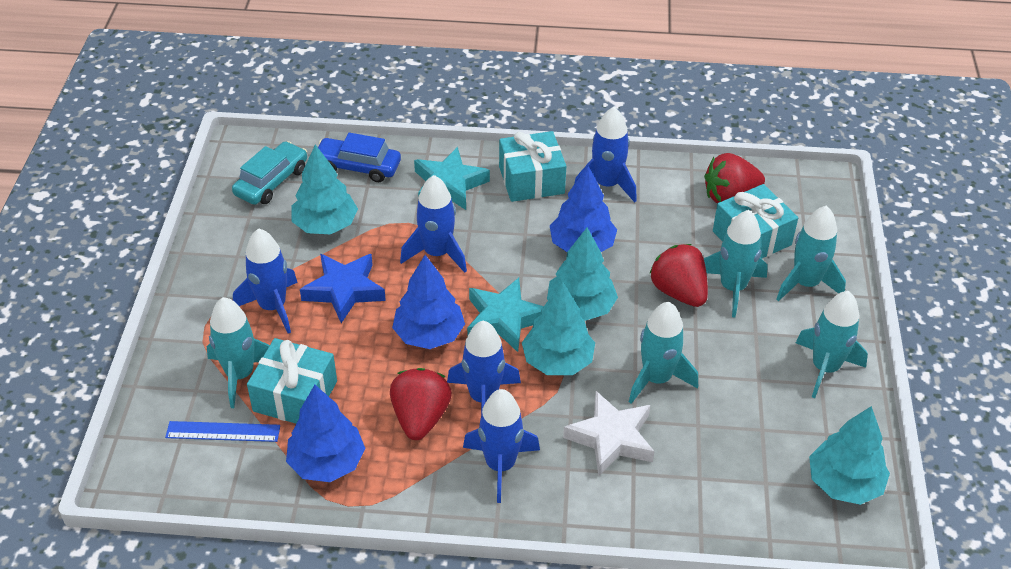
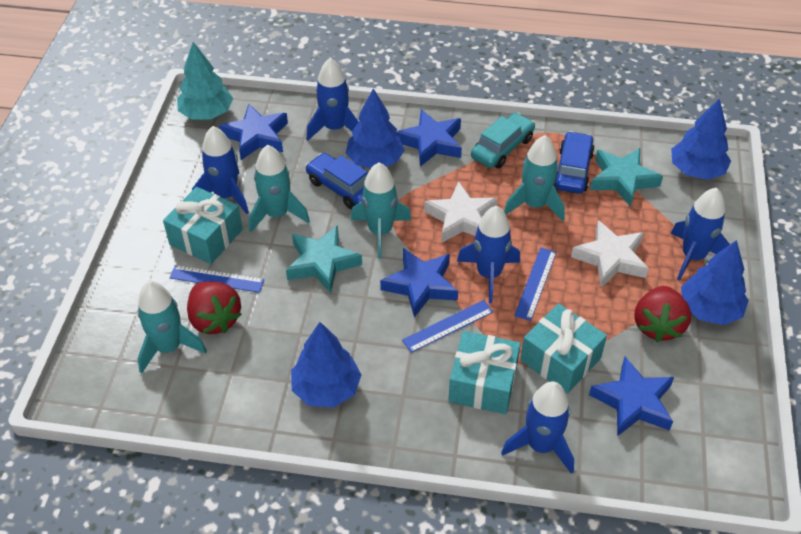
blue car: 1 -> 2
blue ruler: 1 -> 3
blue star: 1 -> 4
blue tree: 3 -> 4
red strawberry: 3 -> 2
turquoise rocket: 5 -> 4
turquoise tree: 4 -> 1
white star: 1 -> 2

